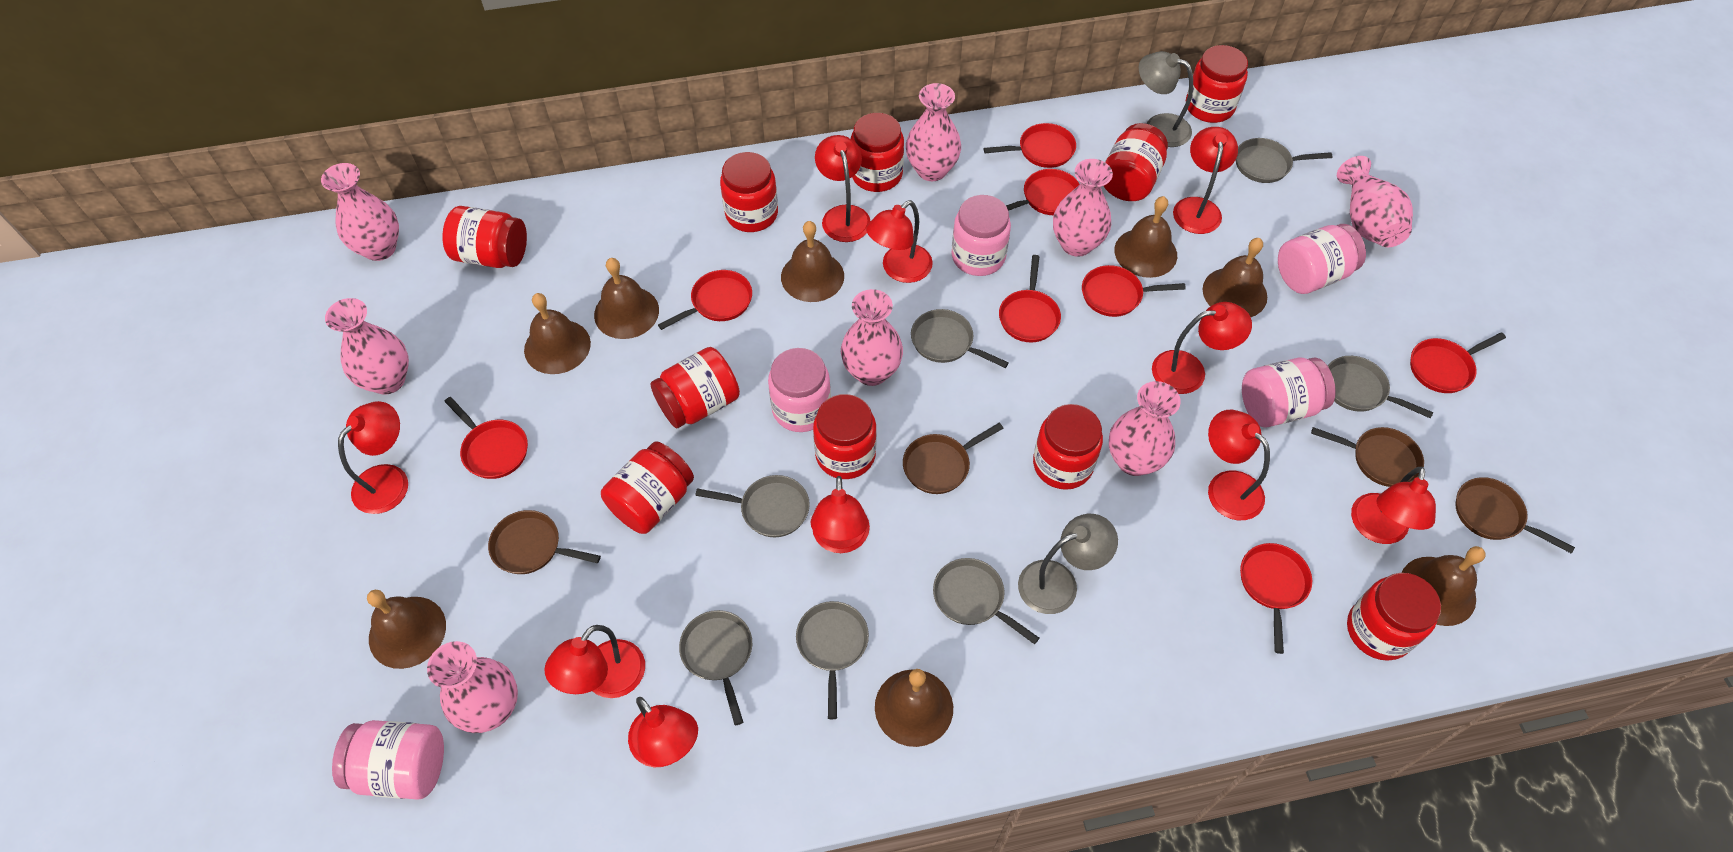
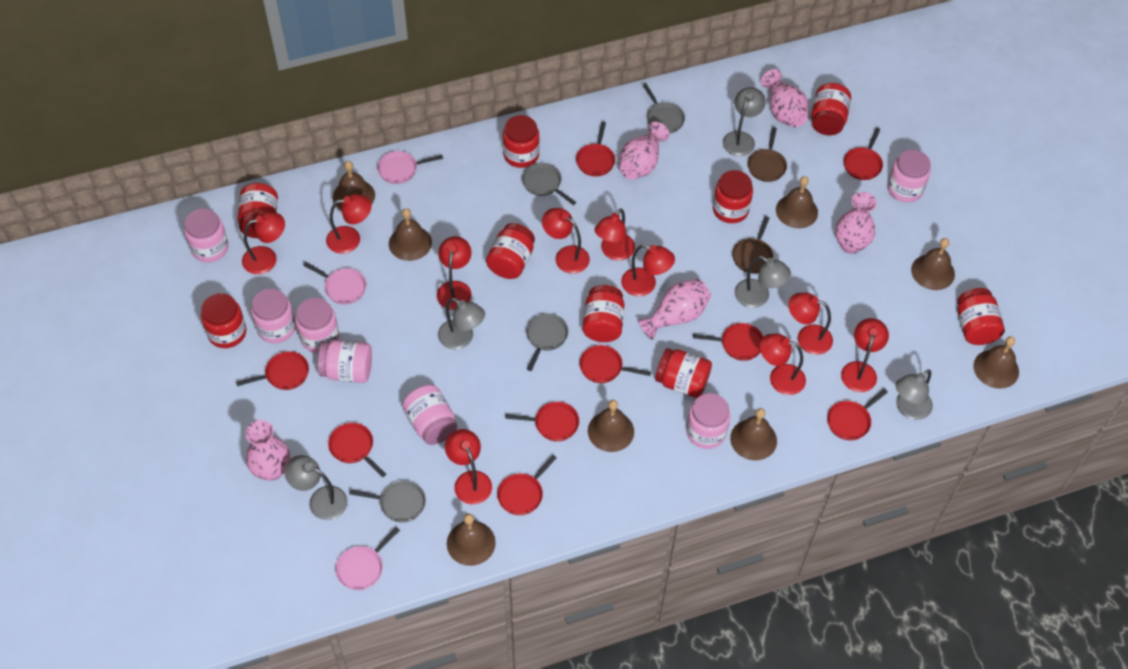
brown pan: 4 -> 2
grey lamp: 2 -> 5
grey pan: 7 -> 4
pink jar: 5 -> 7
pink pan: 0 -> 3
pink vase: 8 -> 5
red jar: 10 -> 9
red pan: 8 -> 9

